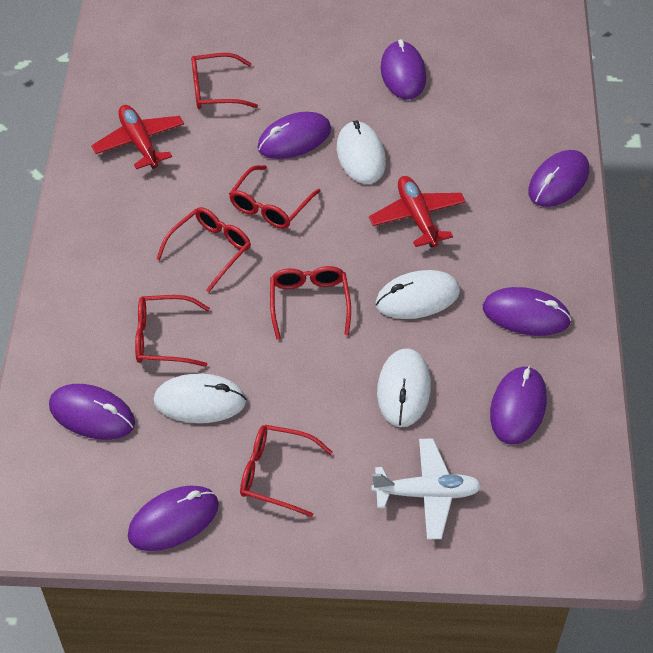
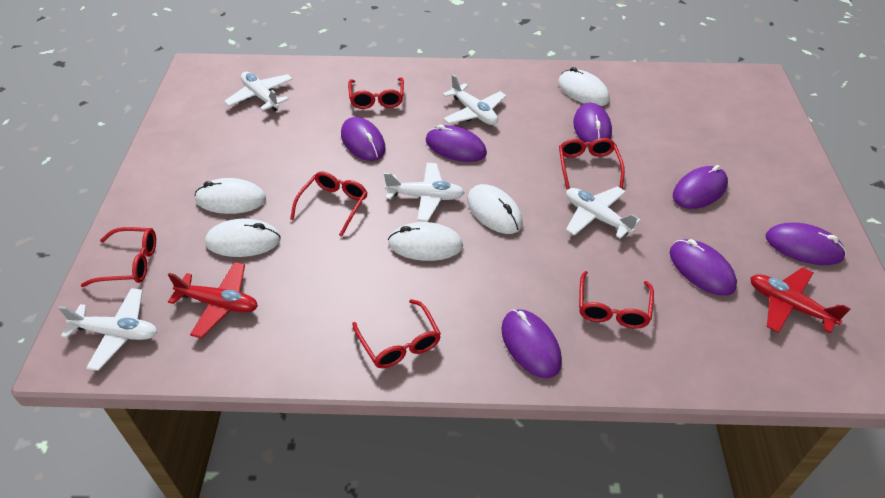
white mouse: 4 -> 5
white plane: 1 -> 5

